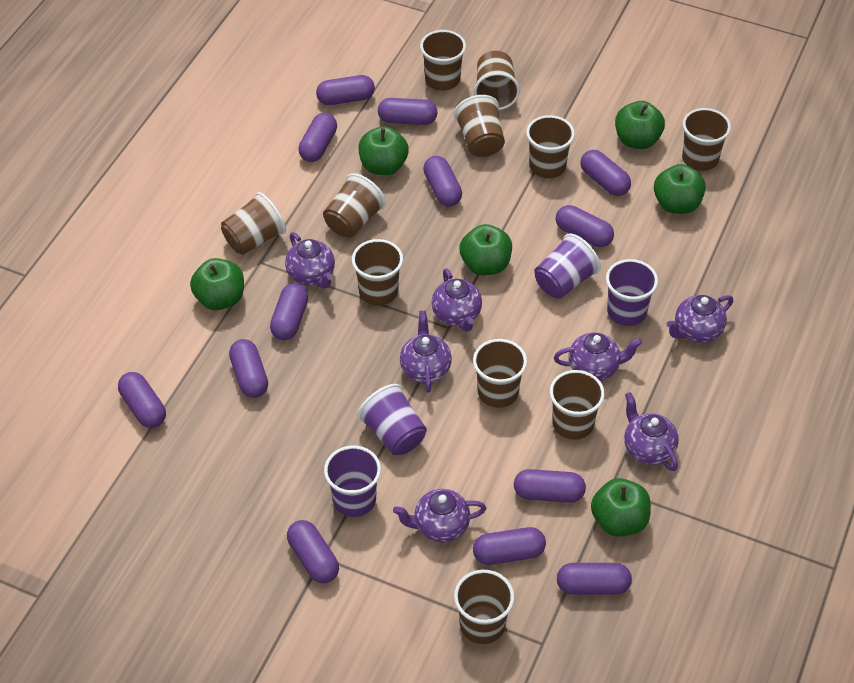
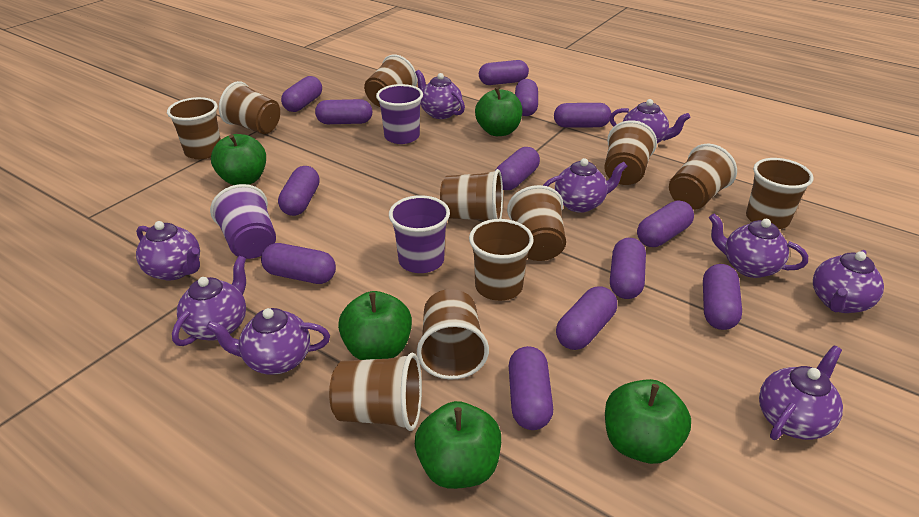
green apple: 6 -> 5
purple cup: 4 -> 3
purple teapot: 7 -> 9

